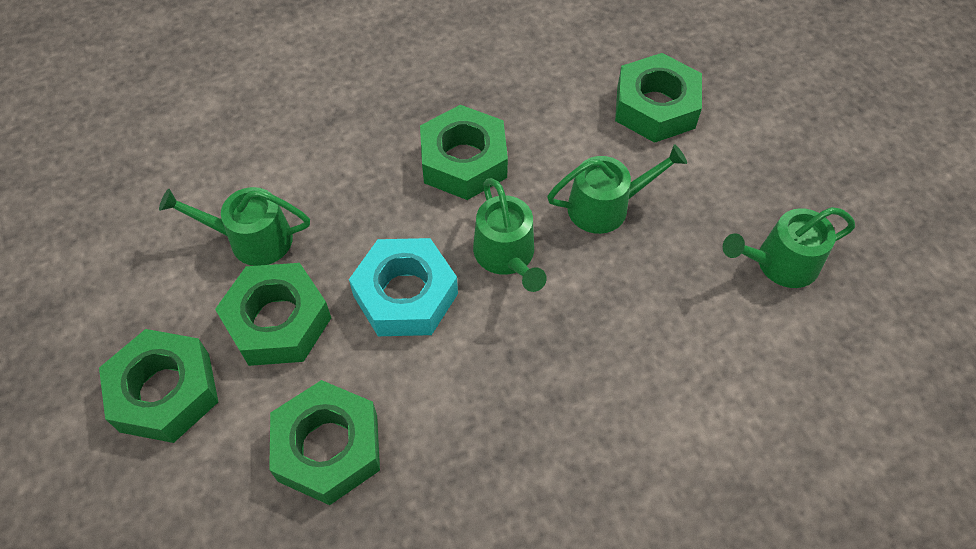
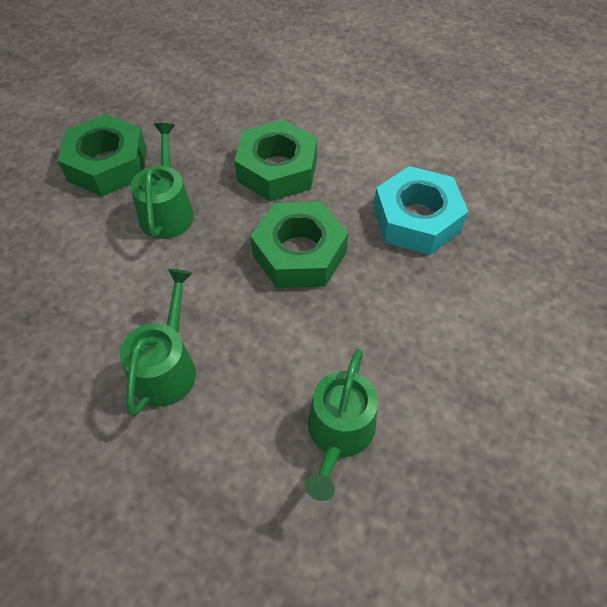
green nut: 5 -> 3
green watering can: 4 -> 3

